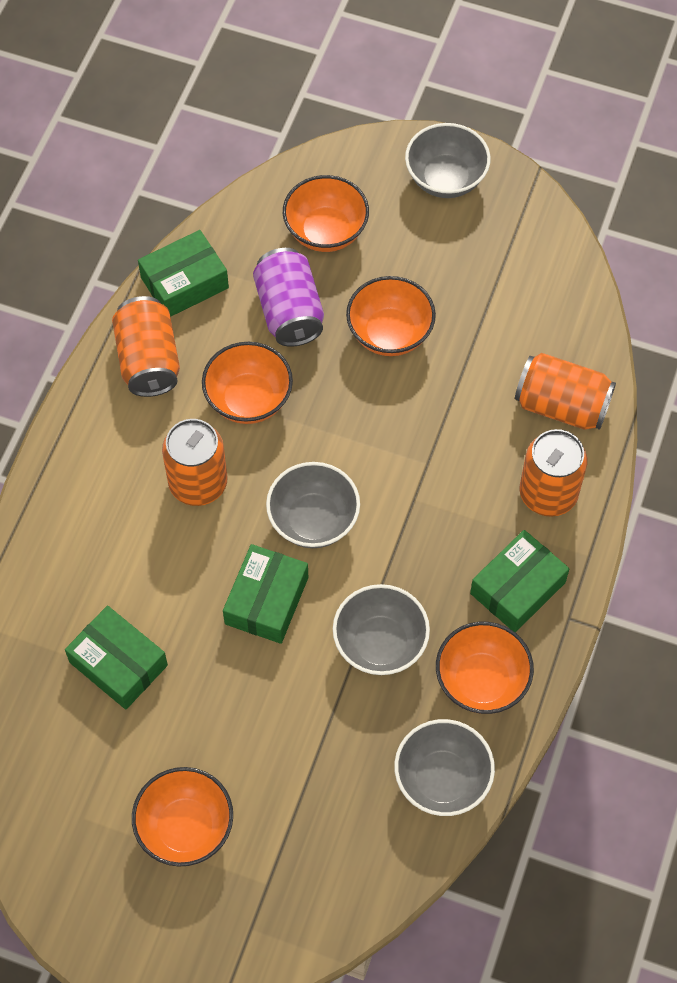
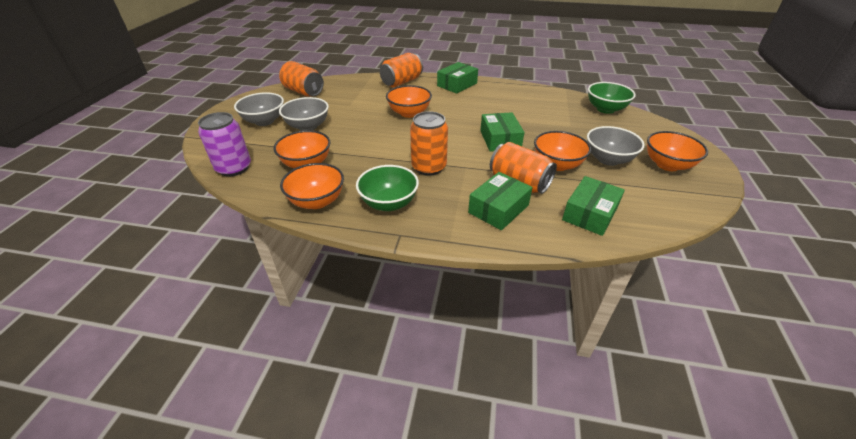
green bowl: 0 -> 2
grey bowl: 4 -> 3

